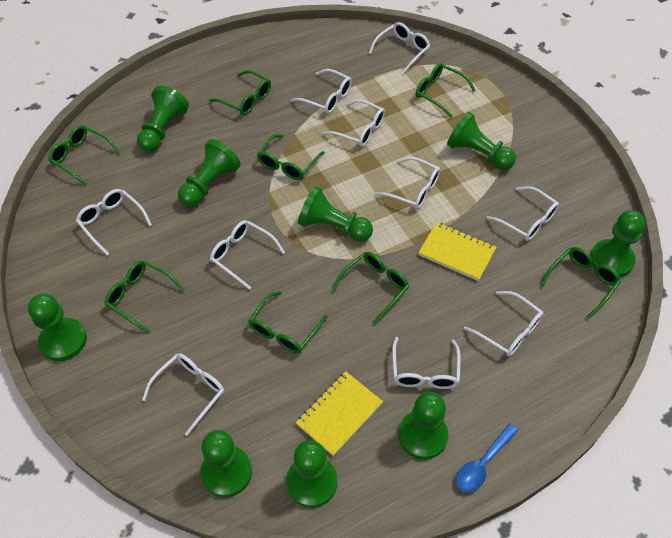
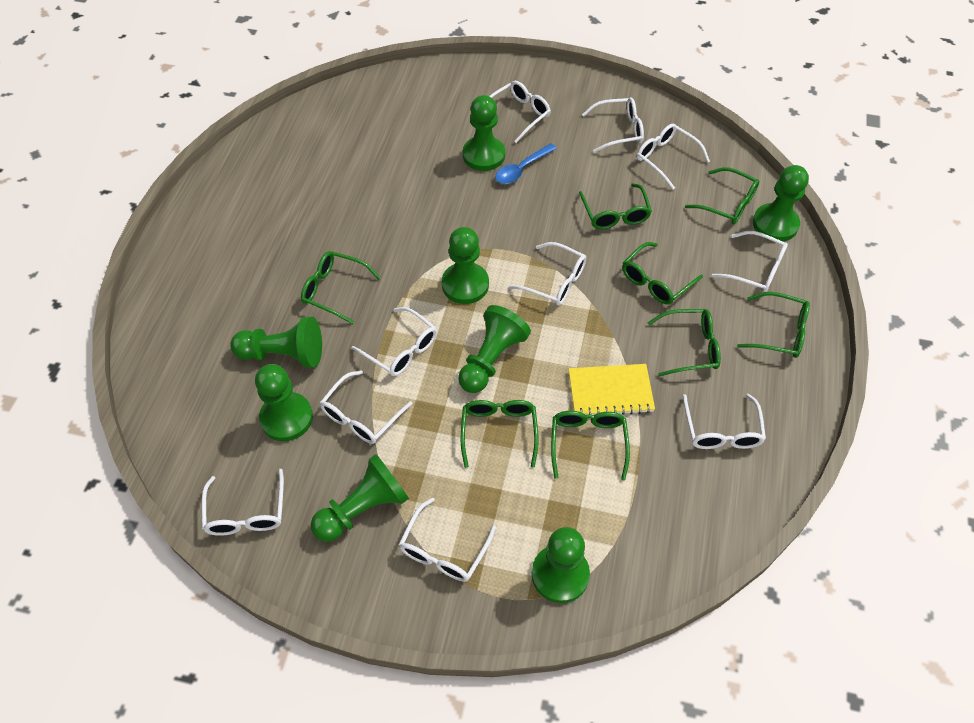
green pawn: 9 -> 8
yellow notebook: 2 -> 1

